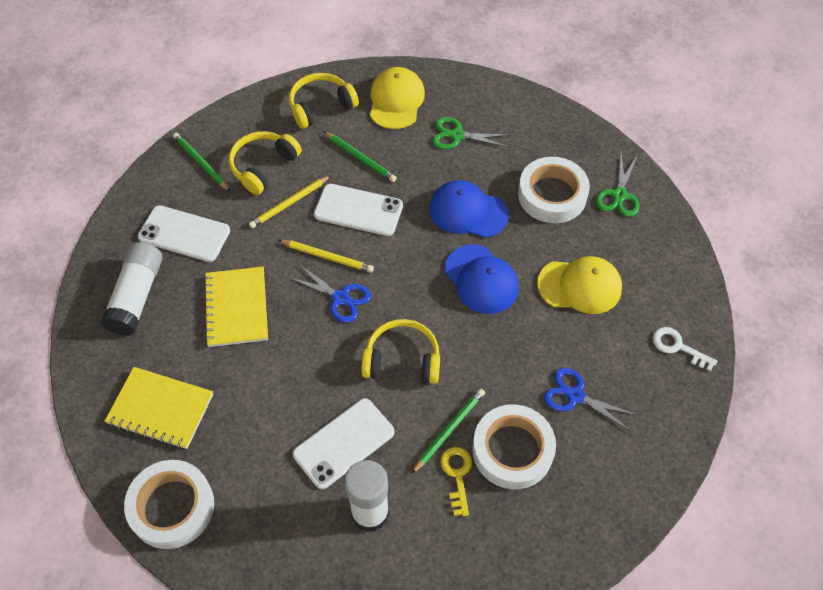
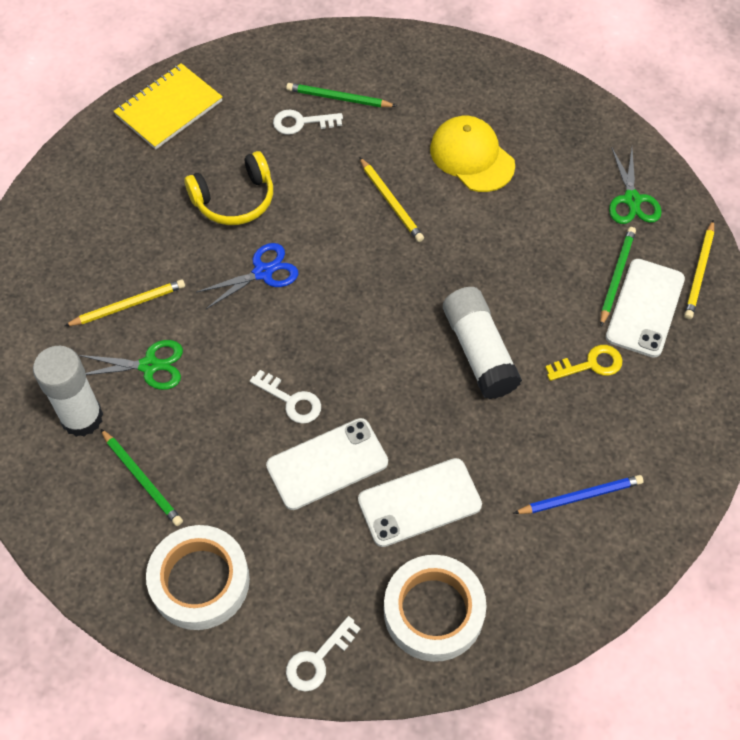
blue cap: 2 -> 0
blue pencil: 0 -> 1
blue scissors: 2 -> 1
white key: 1 -> 3
white tape: 3 -> 2
yellow cap: 2 -> 1
yellow headphones: 3 -> 1
yellow notebook: 2 -> 1
yellow pencil: 2 -> 3

